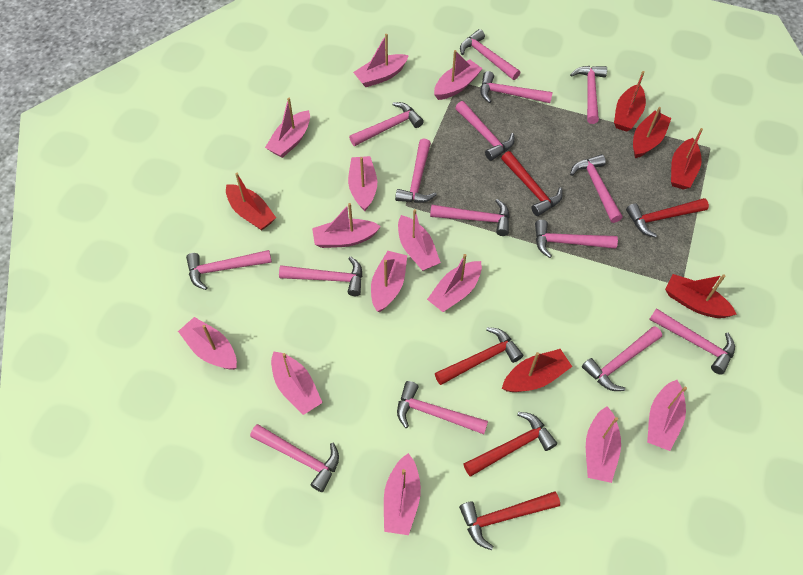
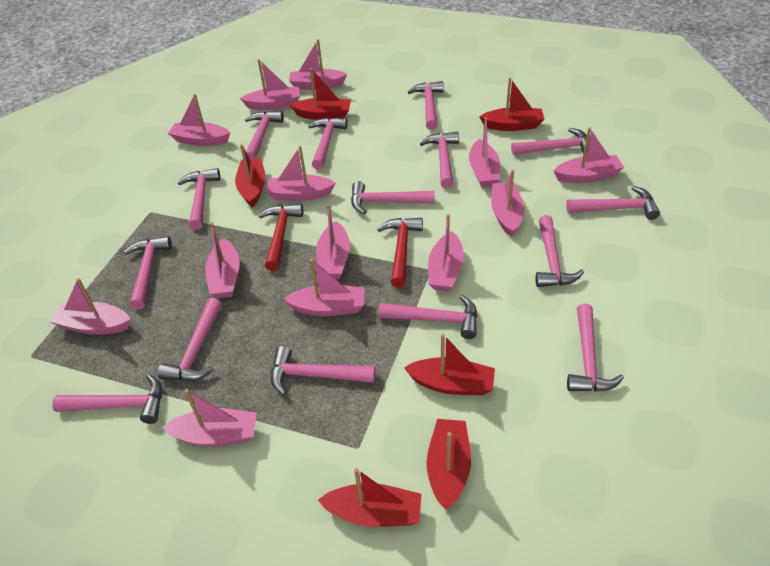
red hammer: 5 -> 2

